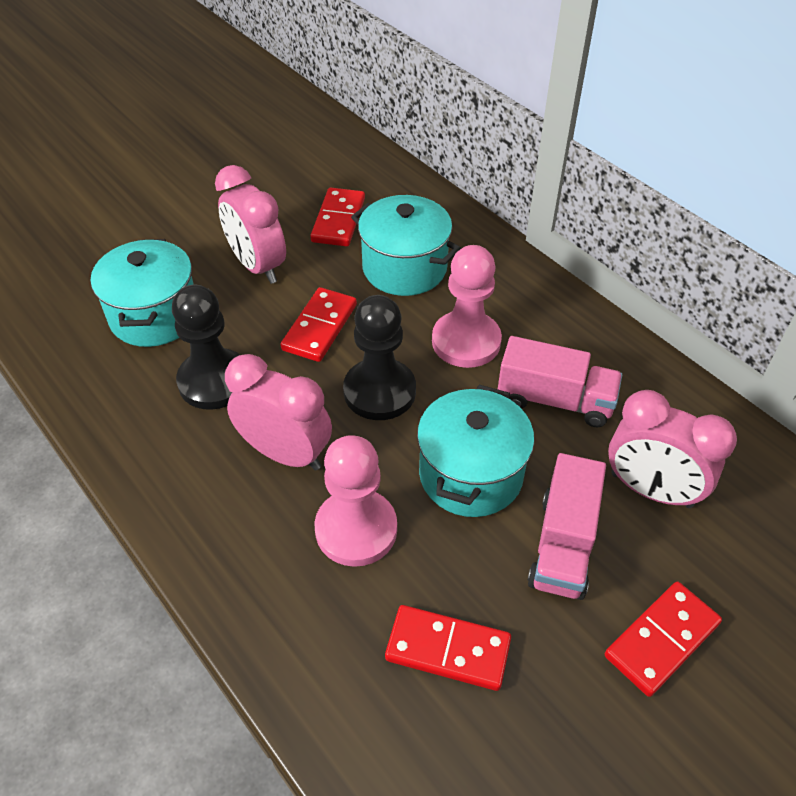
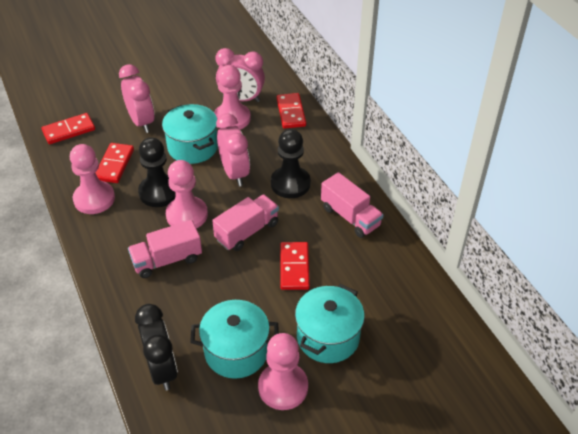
black clock: 0 -> 1
pink pawn: 2 -> 4
pink truck: 2 -> 3

